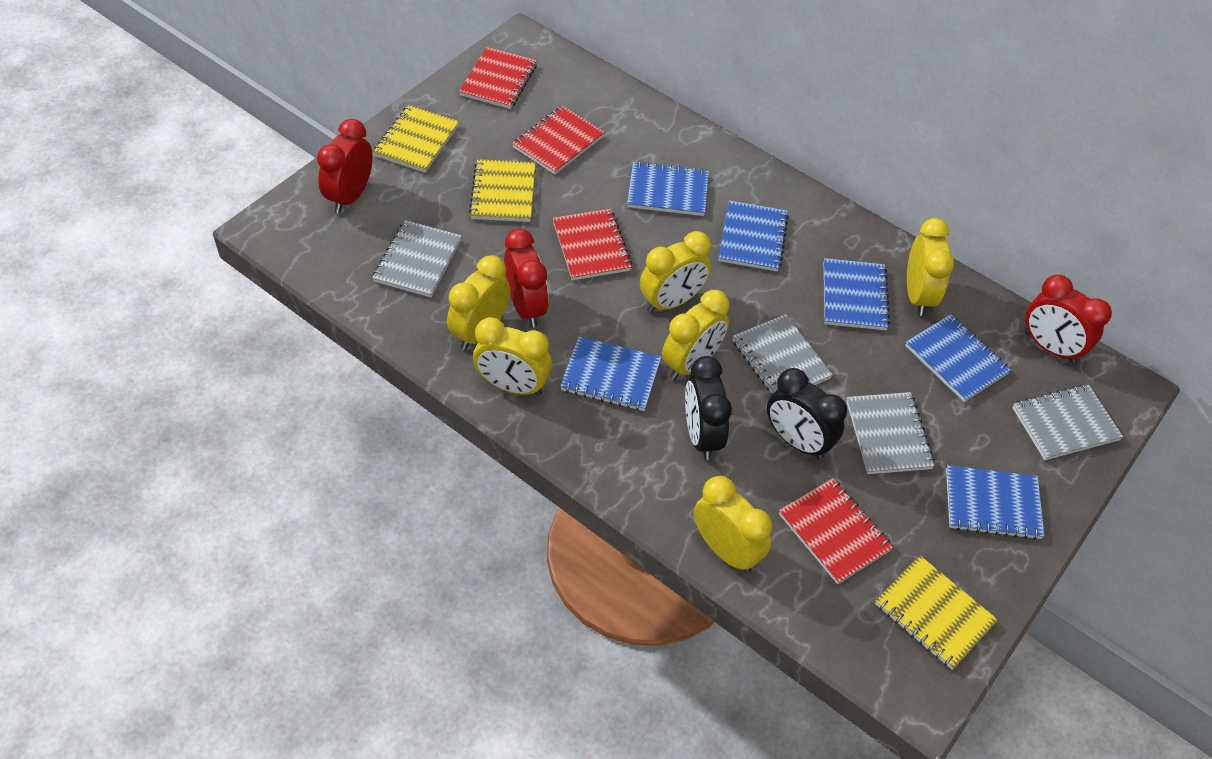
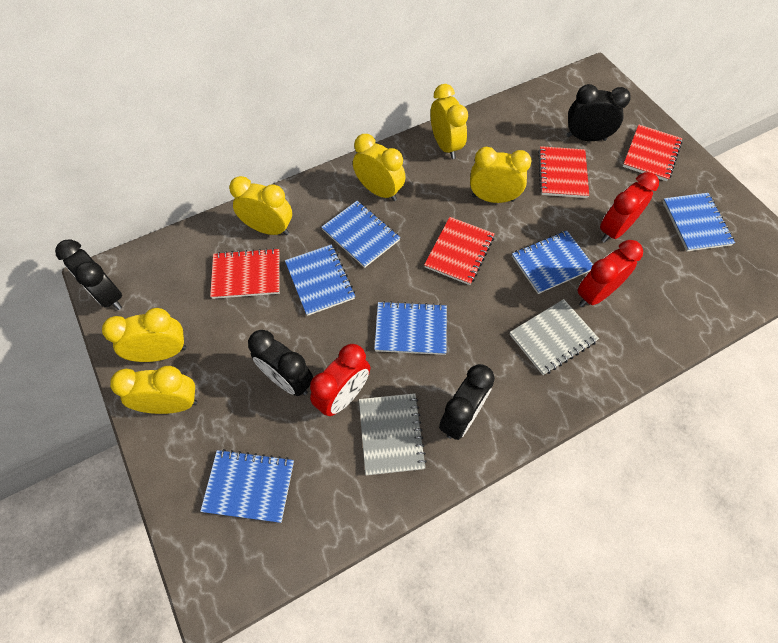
black clock: 2 -> 4
grey notebook: 4 -> 2
yellow notebook: 3 -> 0

